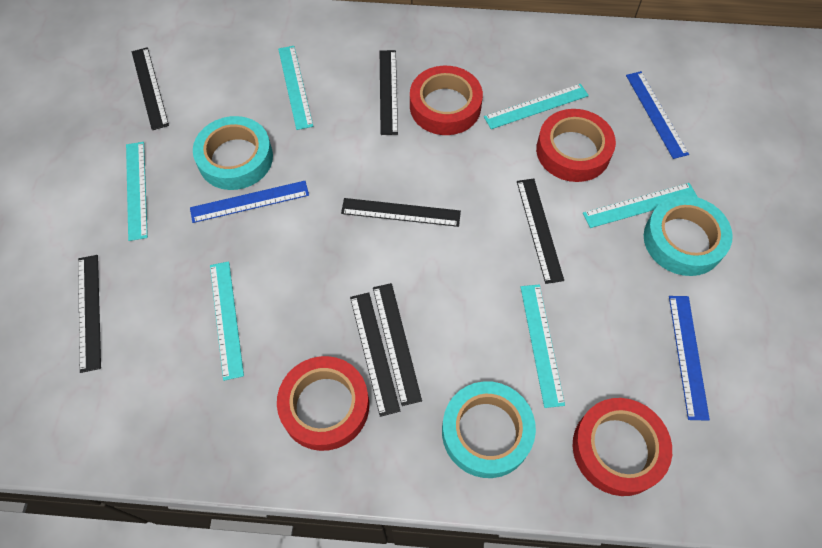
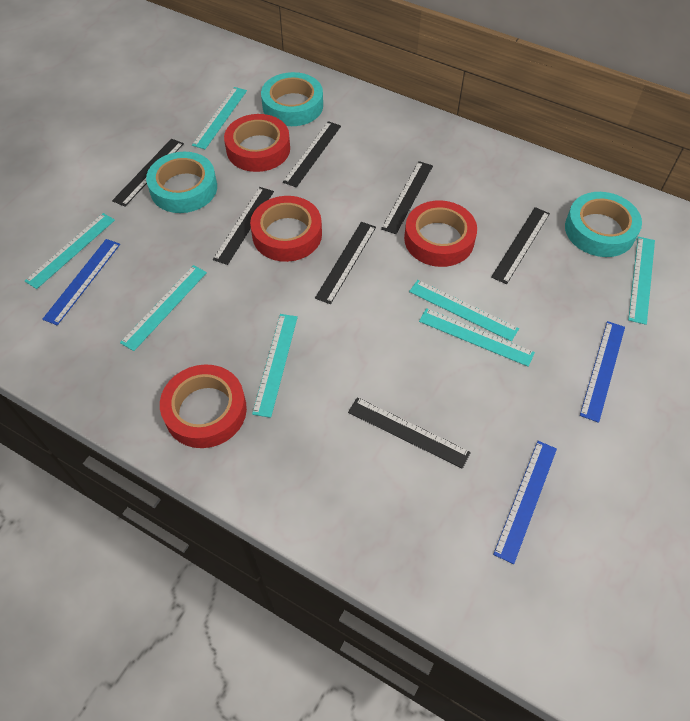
turquoise ruler: 6 -> 7

